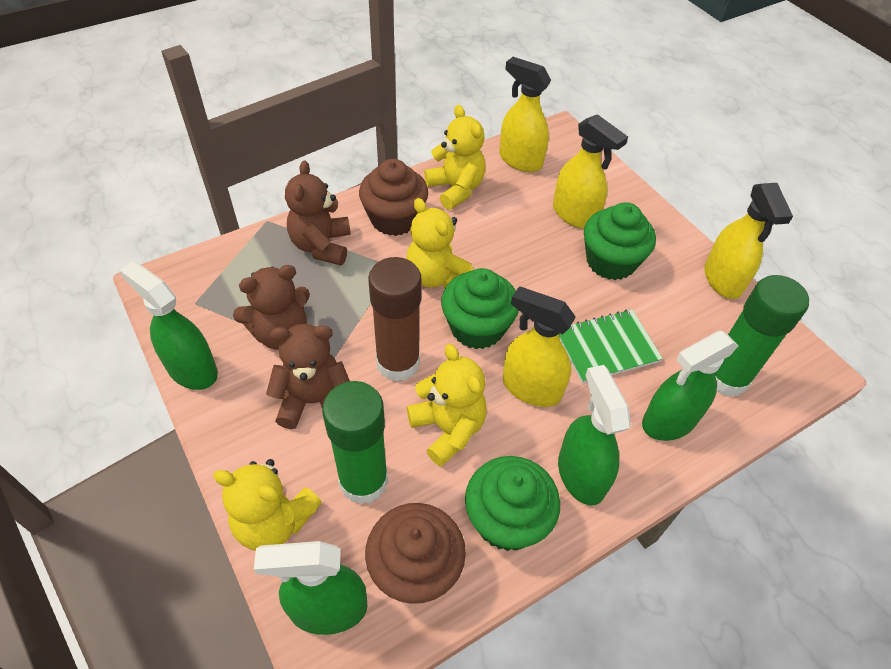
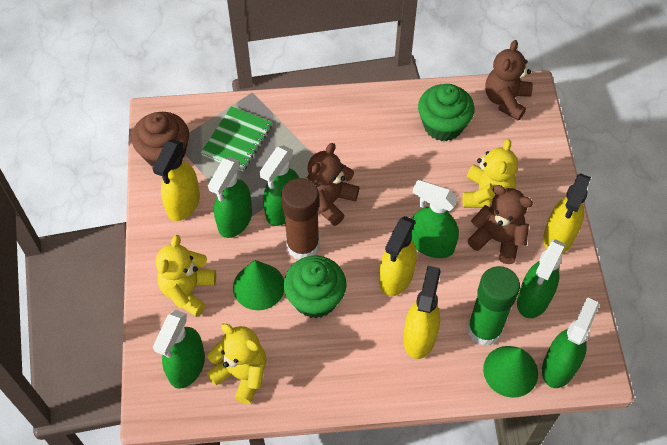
brown cupcake: 2 -> 1
green cone: 0 -> 2
green cupcake: 3 -> 2
green glue stick: 2 -> 1
green spray bottle: 4 -> 6
yellow teddy bear: 4 -> 3

